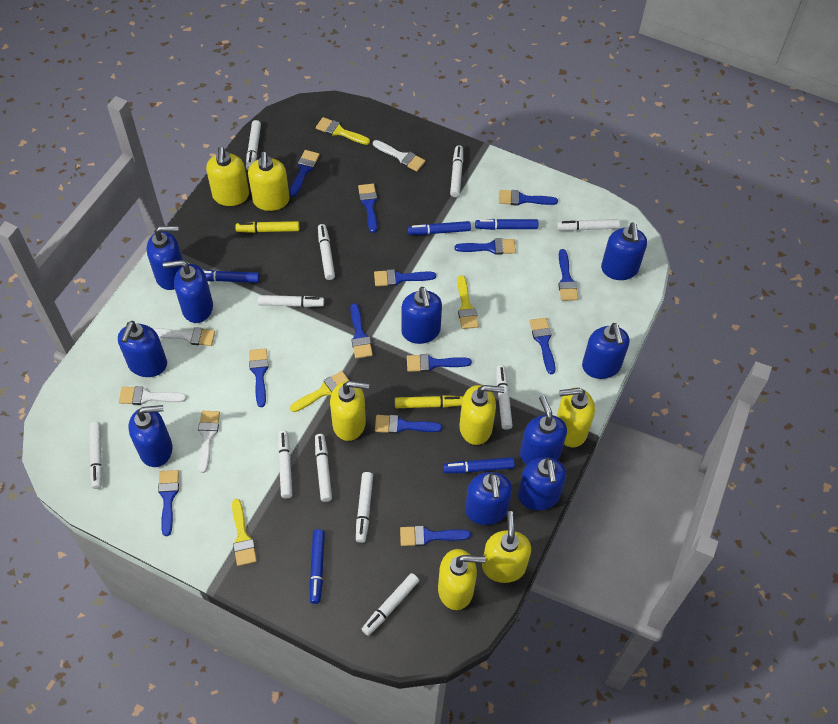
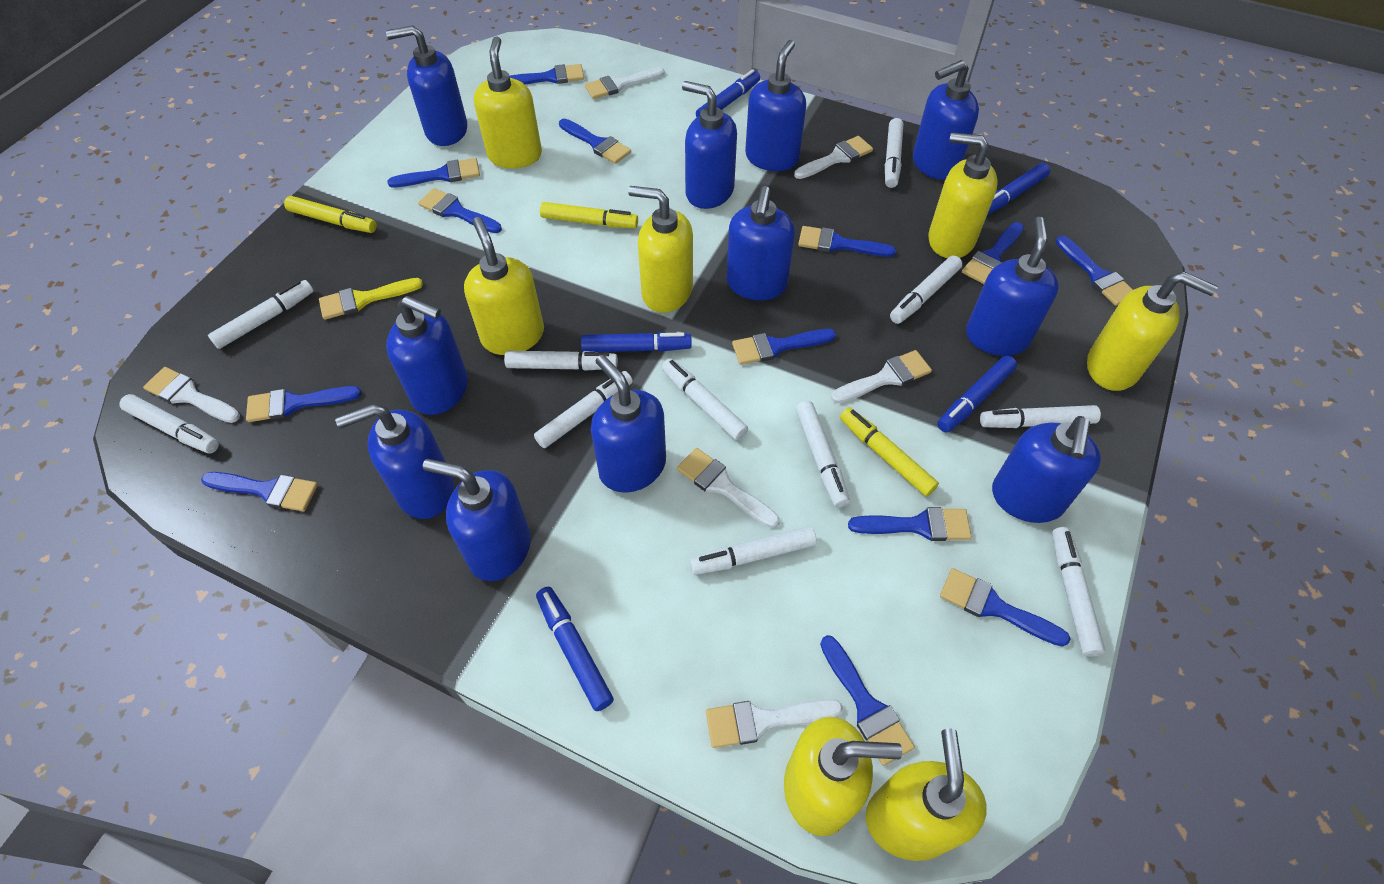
blue soap dispenser: 10 -> 11
white brush: 4 -> 6
yellow brush: 4 -> 1
yellow marker: 2 -> 3

